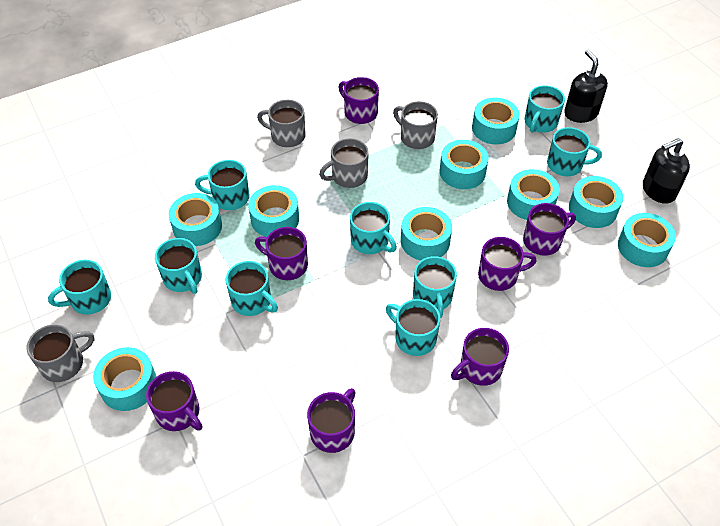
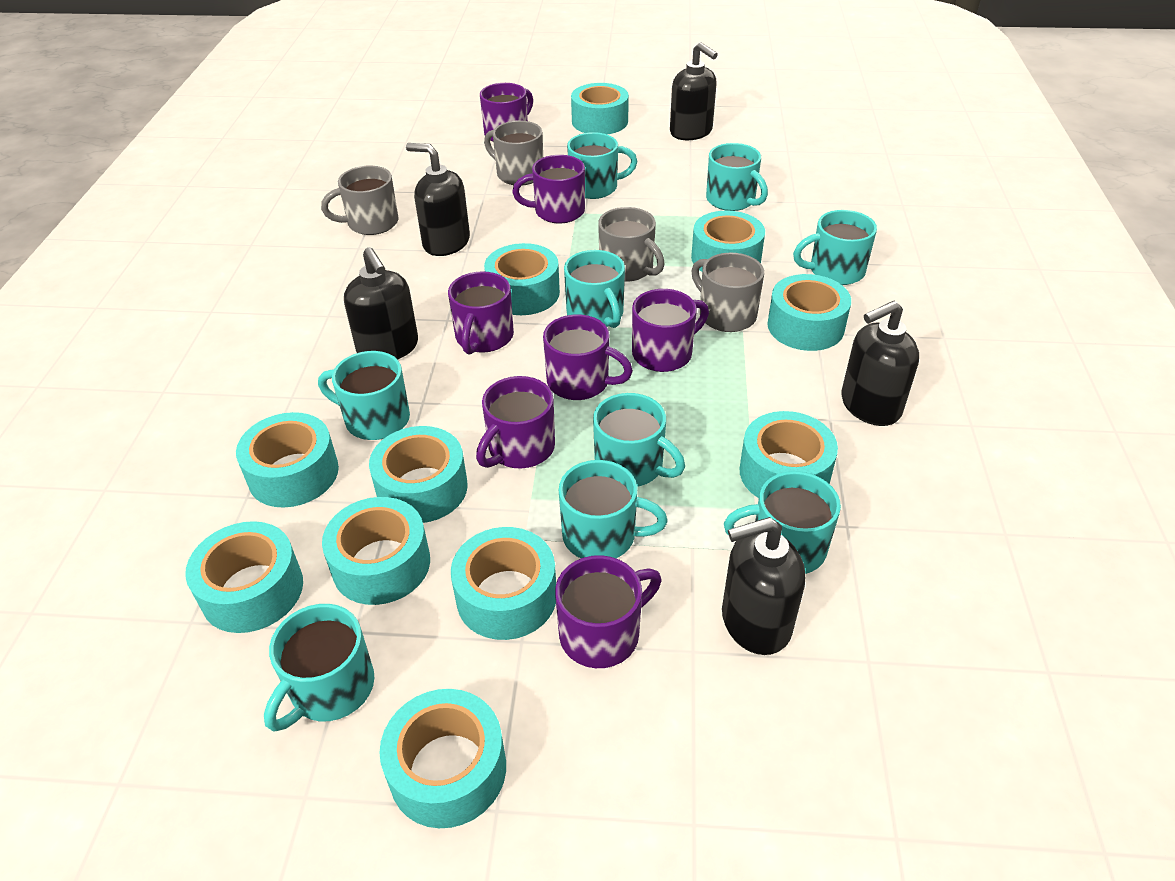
black soap dispenser: 2 -> 5
turquoise tape: 9 -> 11

